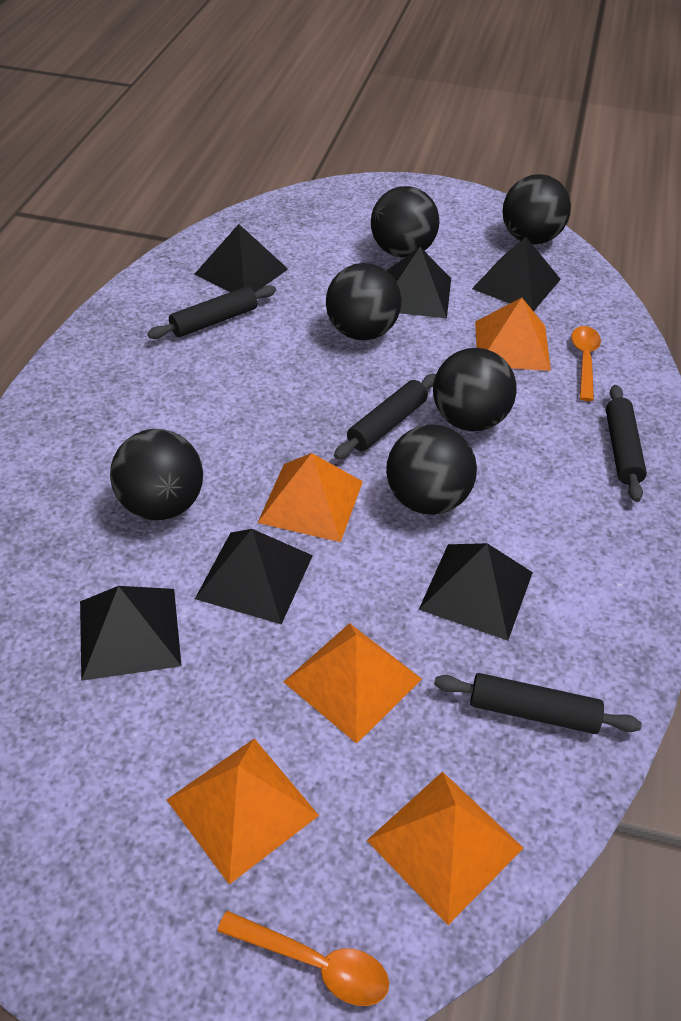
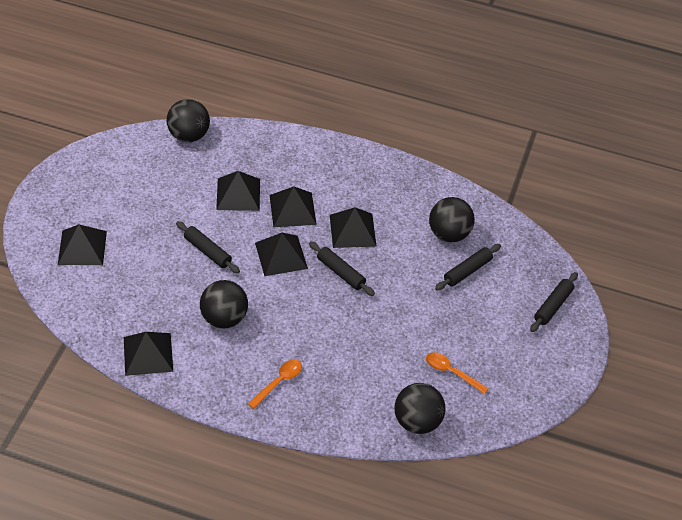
black ball: 6 -> 4
orange pyramid: 5 -> 0

